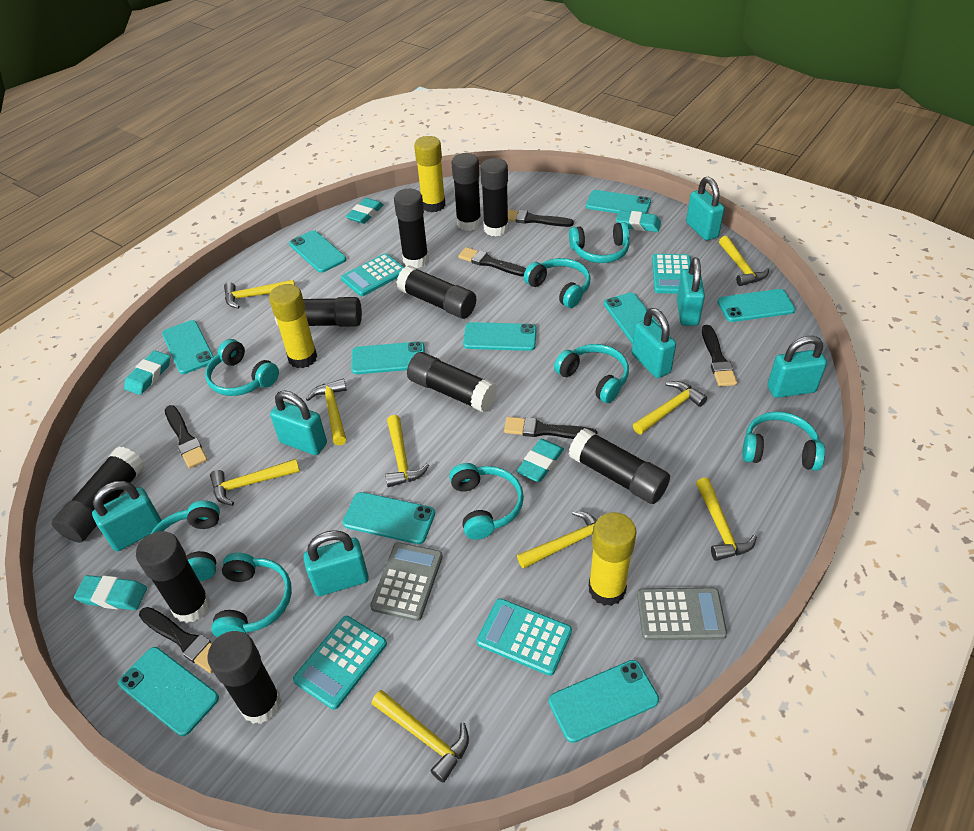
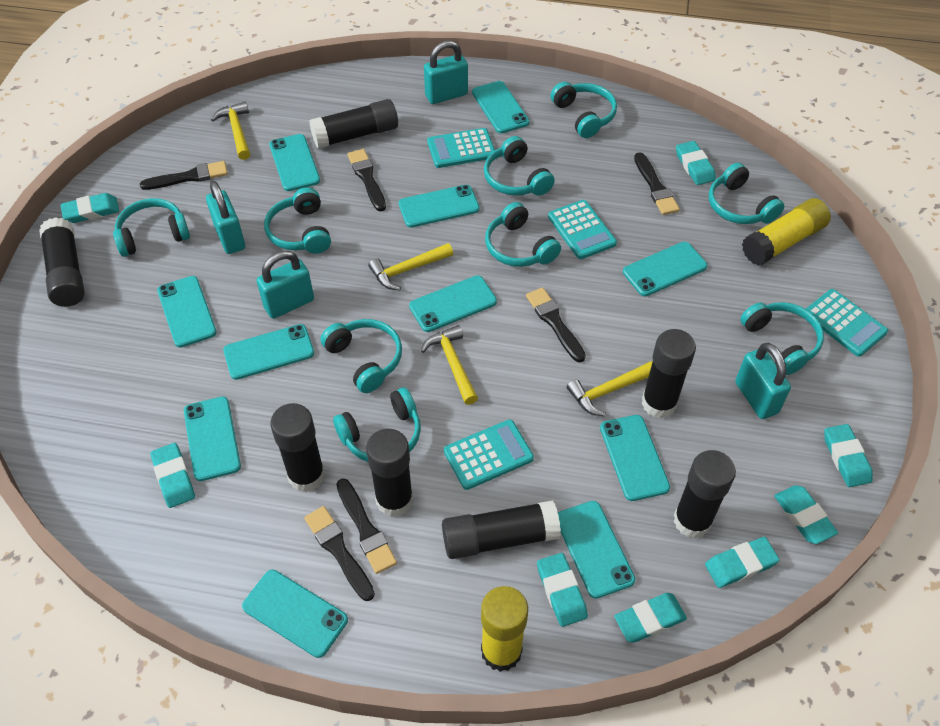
black glue stick: 10 -> 7
grey calculator: 2 -> 0
turquoise eraser: 5 -> 8
turquoise headphones: 8 -> 9
turquoise padlock: 7 -> 4
turquoise phone: 10 -> 11
yellow glue stick: 3 -> 2
yellow hammer: 9 -> 4

